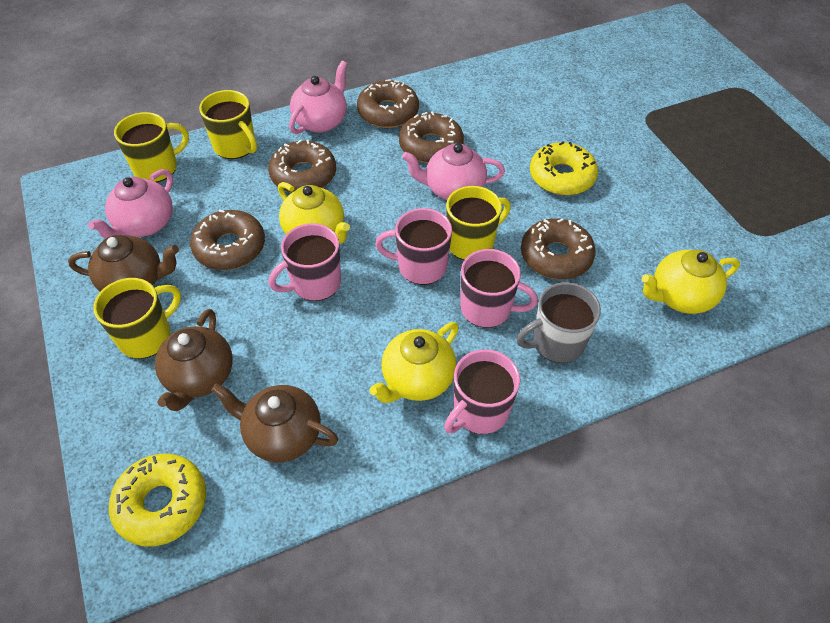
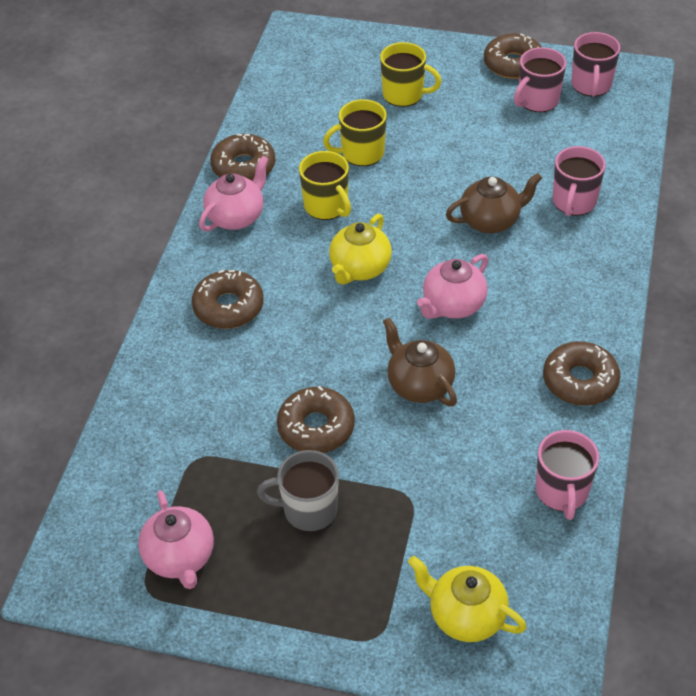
brown teapot: 3 -> 2
yellow donut: 2 -> 0
yellow mug: 4 -> 3
yellow teapot: 3 -> 2

